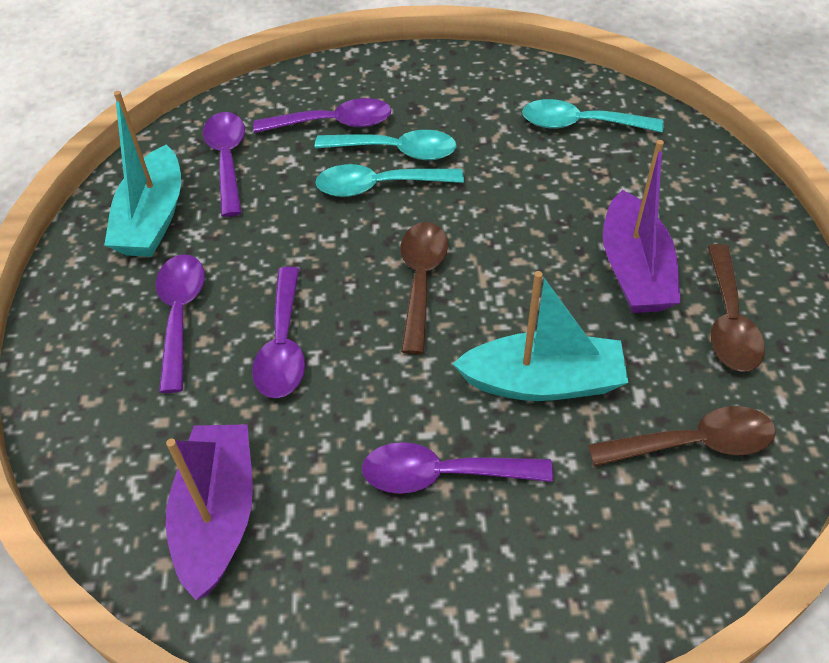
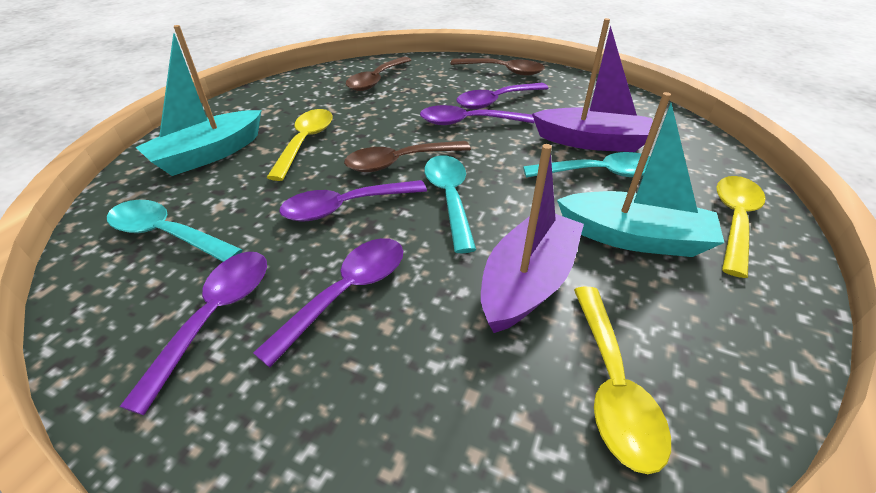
yellow spoon: 0 -> 3

